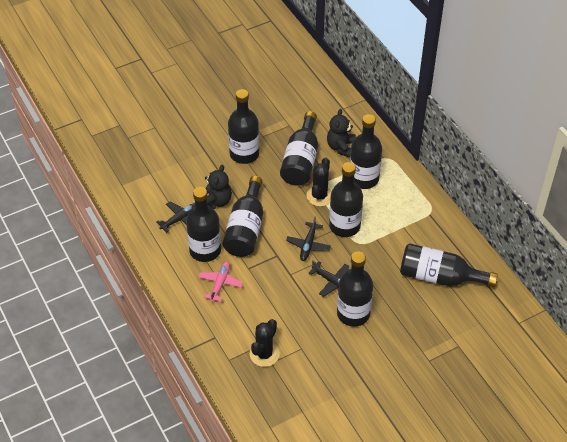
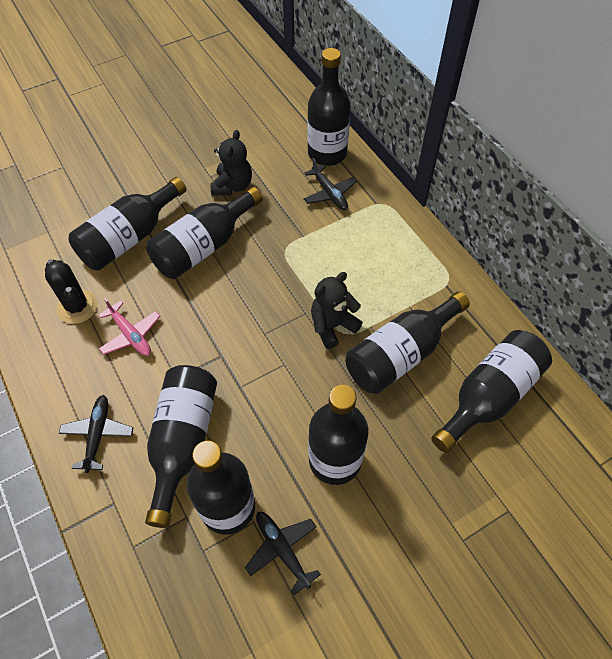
black cactus: 2 -> 1

